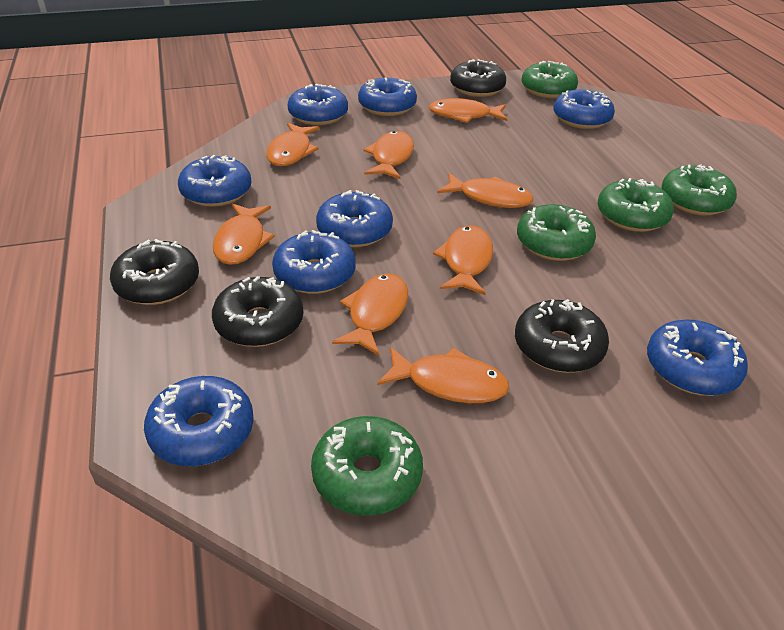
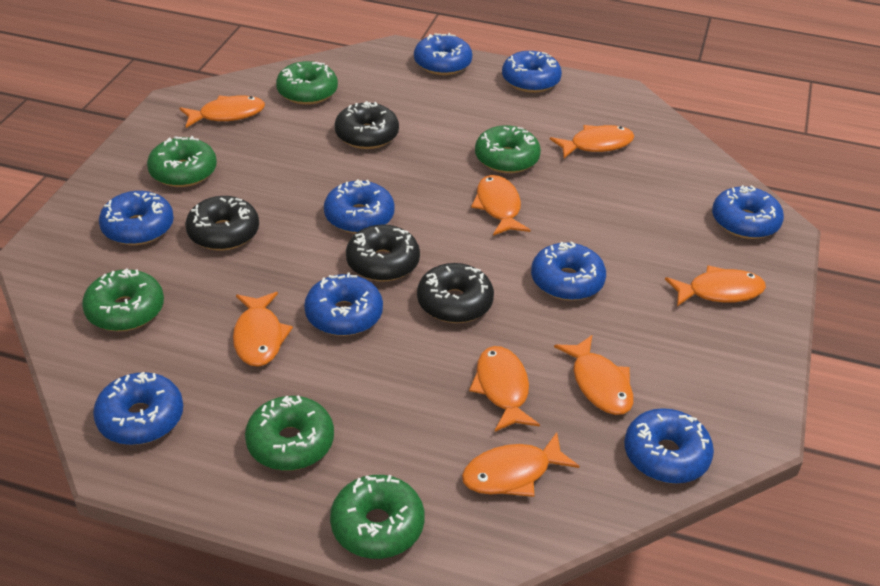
blue donut: 8 -> 9
green donut: 5 -> 6

